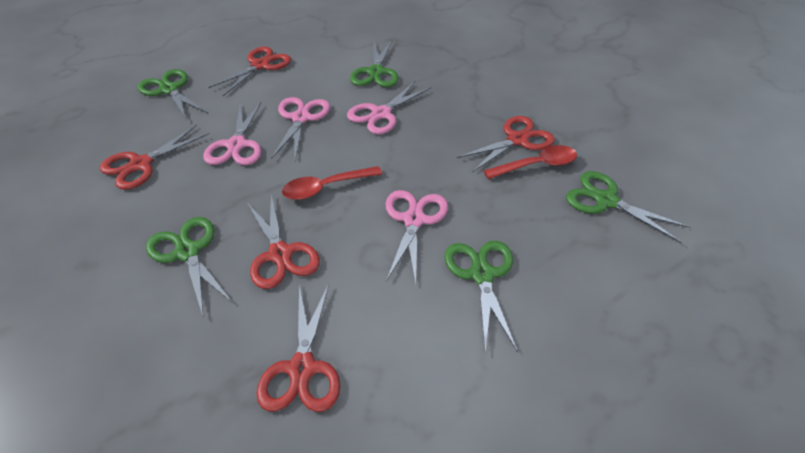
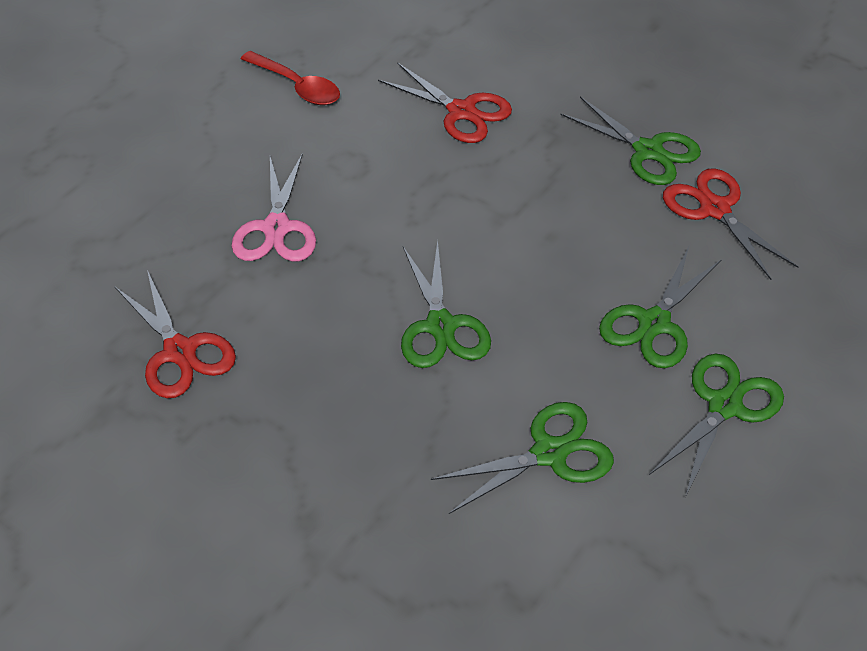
pink scissors: 4 -> 1
red scissors: 5 -> 3
red spoon: 2 -> 1

